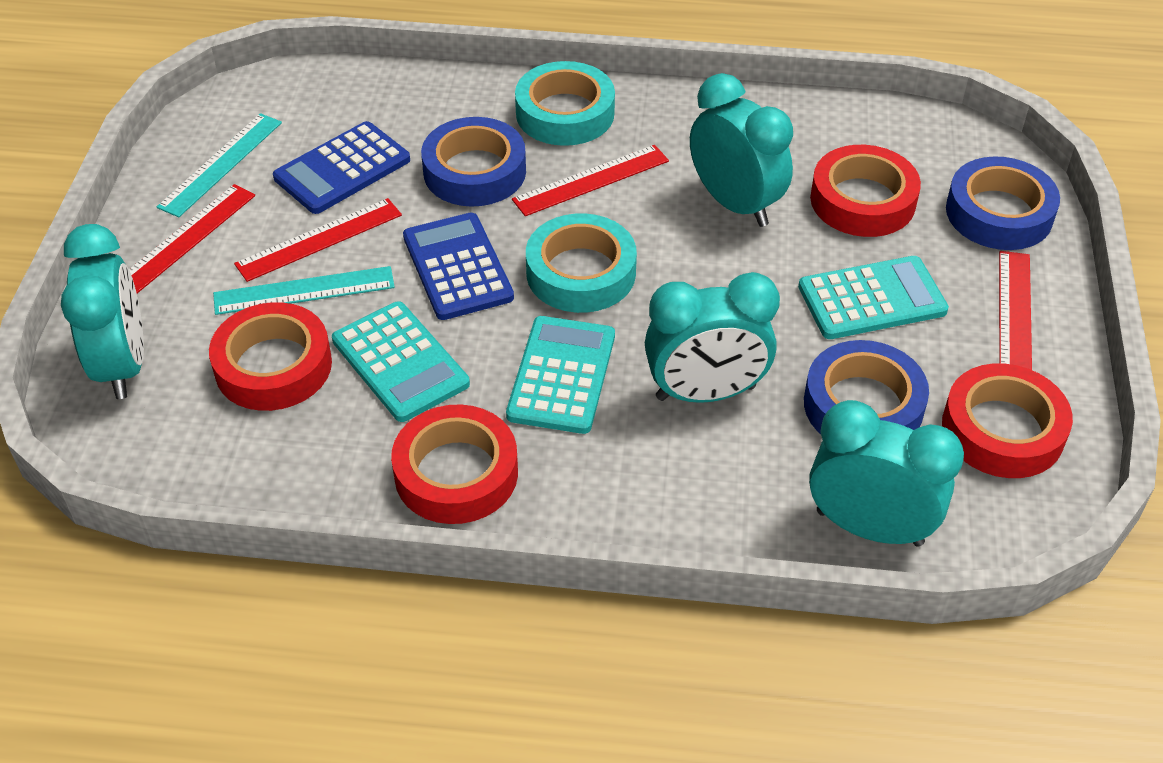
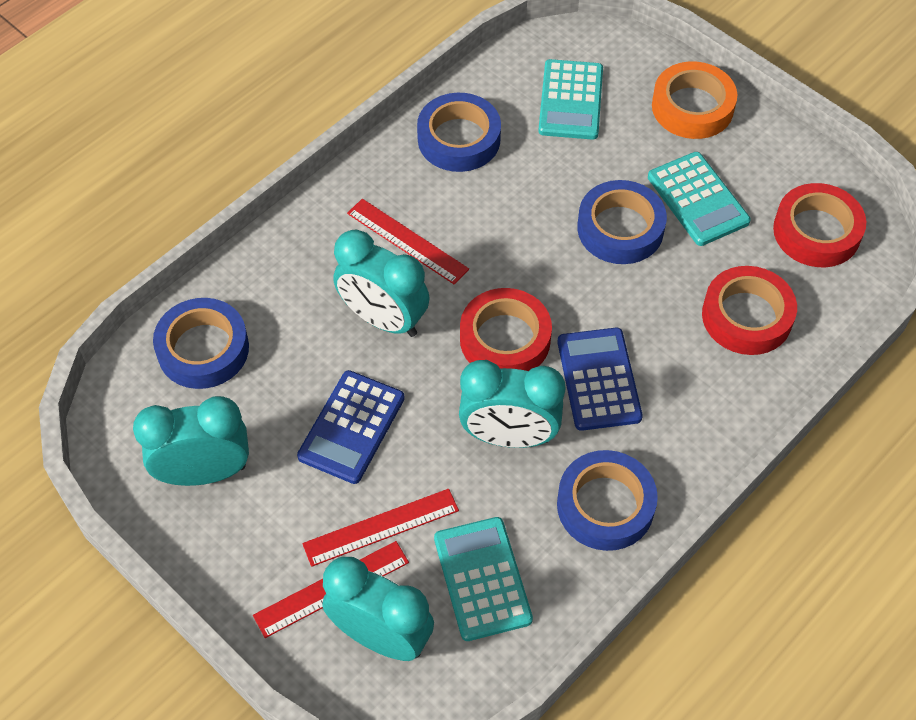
blue tape: 3 -> 4
orange tape: 0 -> 1
red ruler: 4 -> 3
red tape: 4 -> 3
turquoise ruler: 2 -> 0
turquoise tape: 2 -> 0

